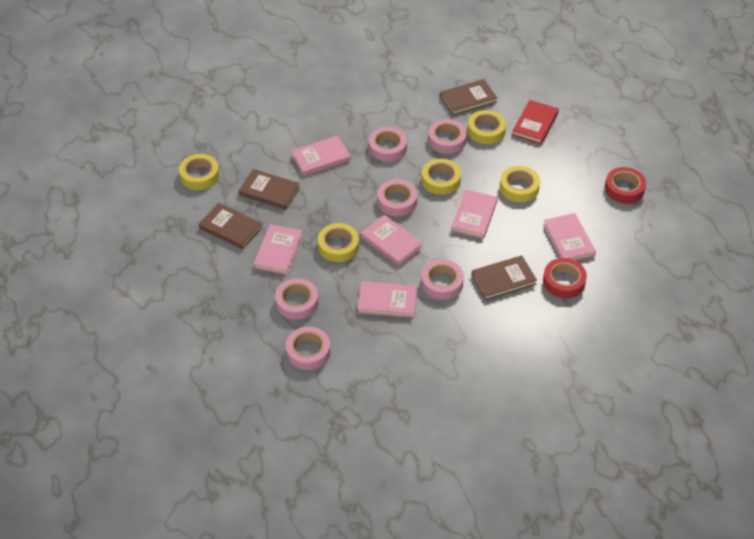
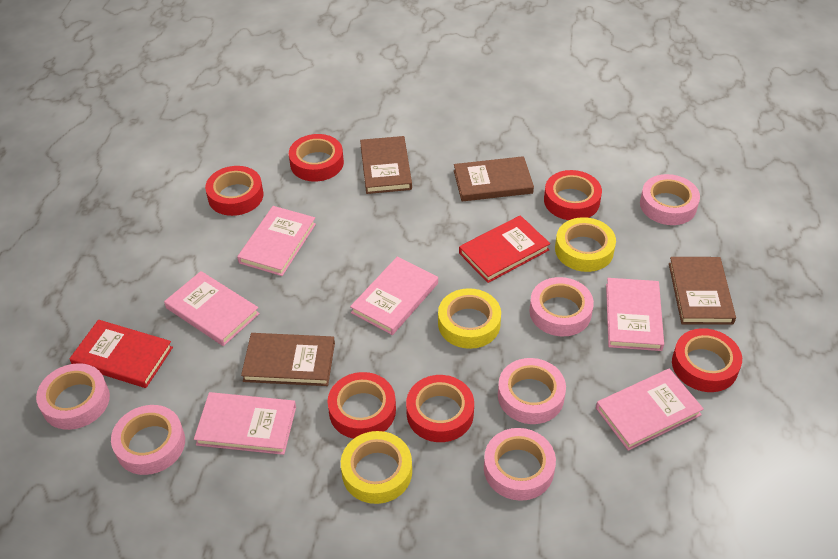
red book: 1 -> 2
red tape: 2 -> 6
yellow tape: 5 -> 3

